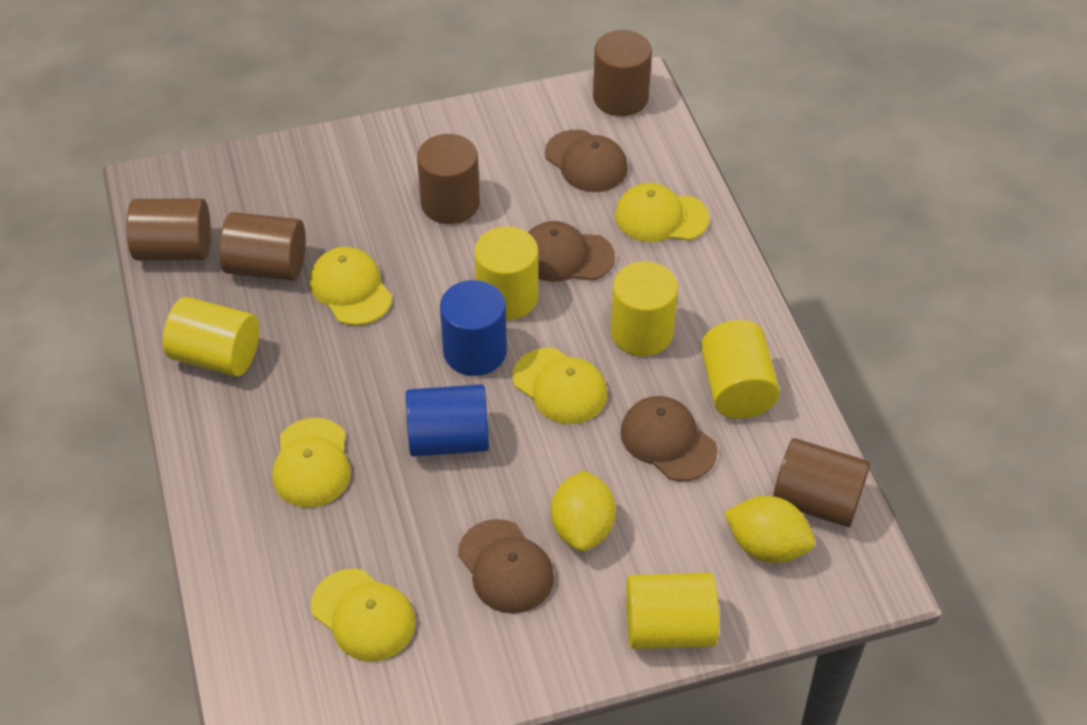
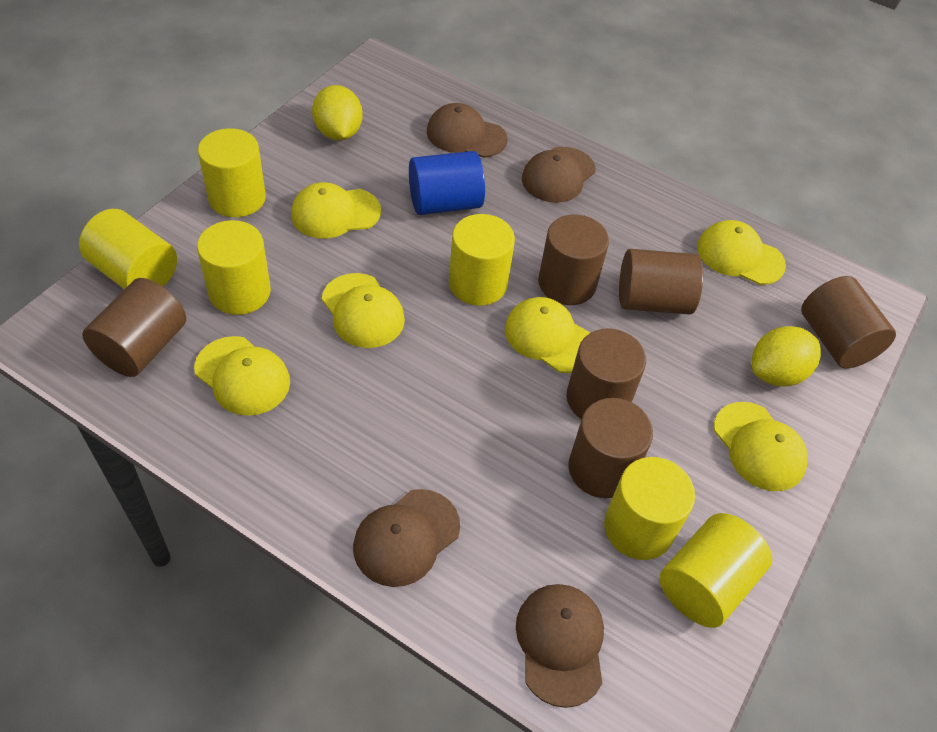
blue cylinder: 2 -> 1
brown cylinder: 5 -> 6
yellow cap: 5 -> 6
yellow cylinder: 5 -> 6

